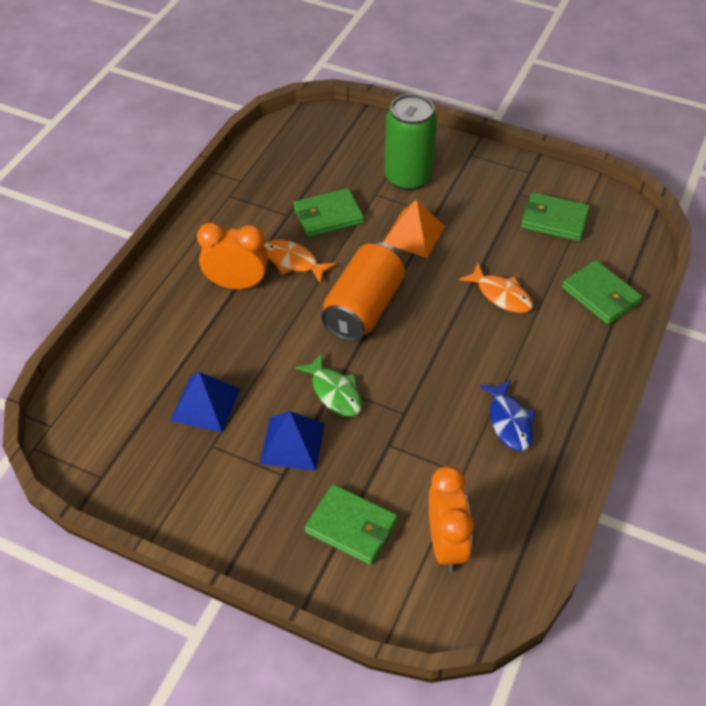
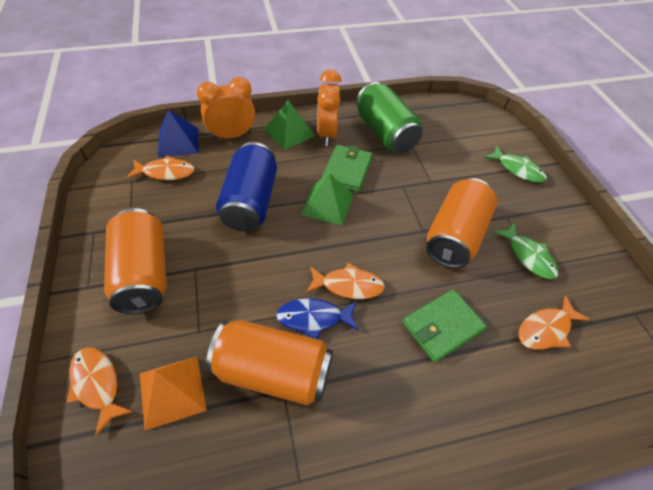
blue can: 0 -> 1
blue pyramid: 2 -> 1
green fish: 1 -> 2
green pyramid: 0 -> 2
green wallet: 4 -> 2
orange can: 1 -> 3
orange fish: 2 -> 4

